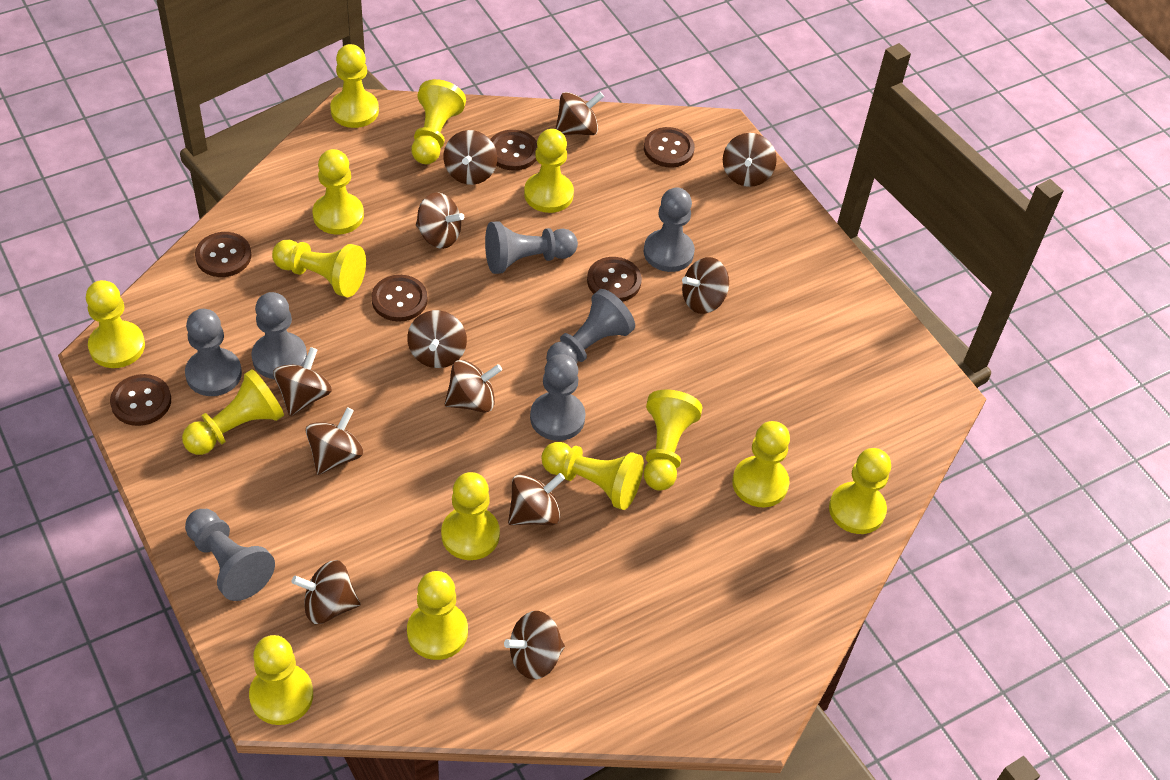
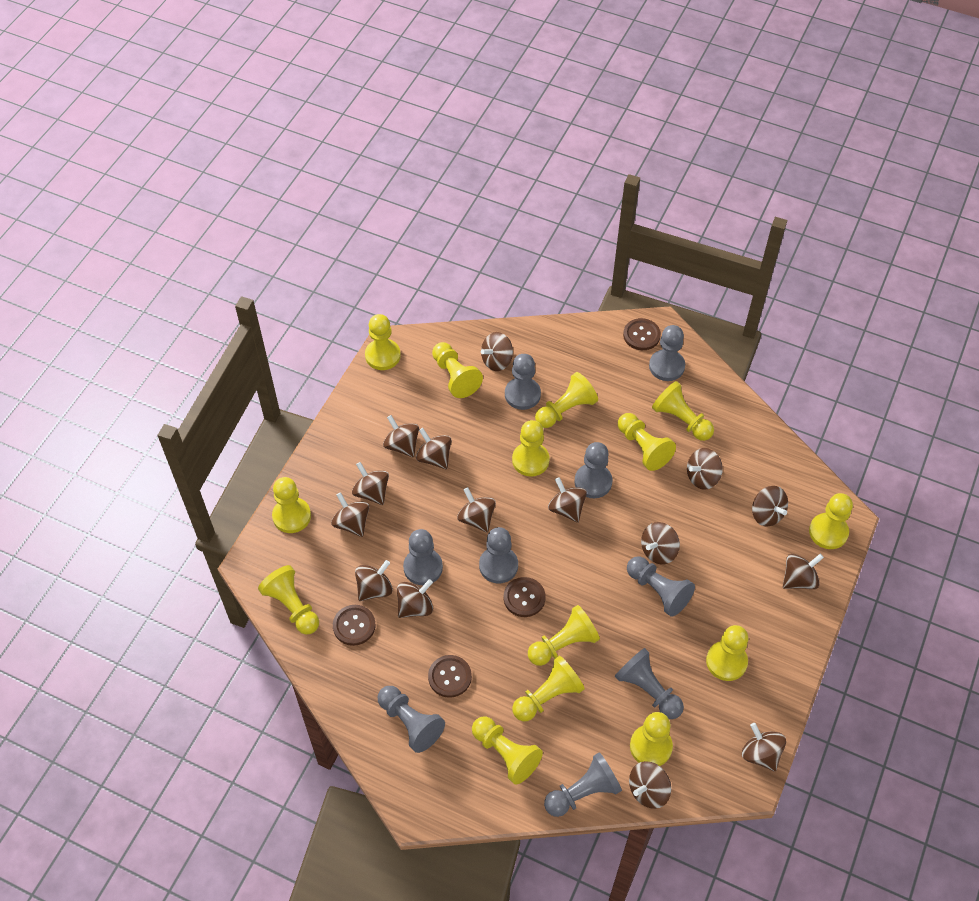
brown button: 6 -> 4
brown spinning top: 12 -> 15
grey pawn: 7 -> 9

